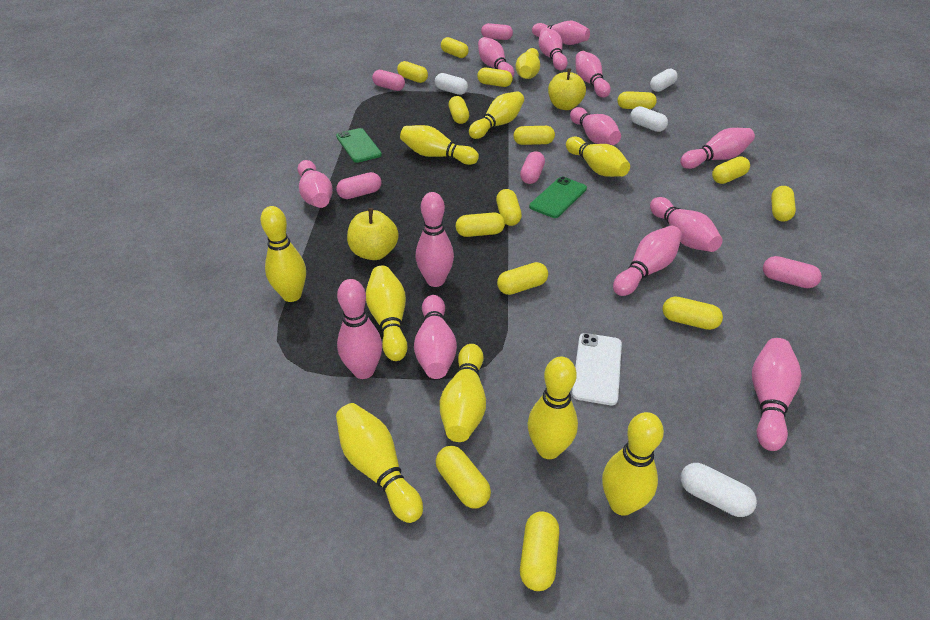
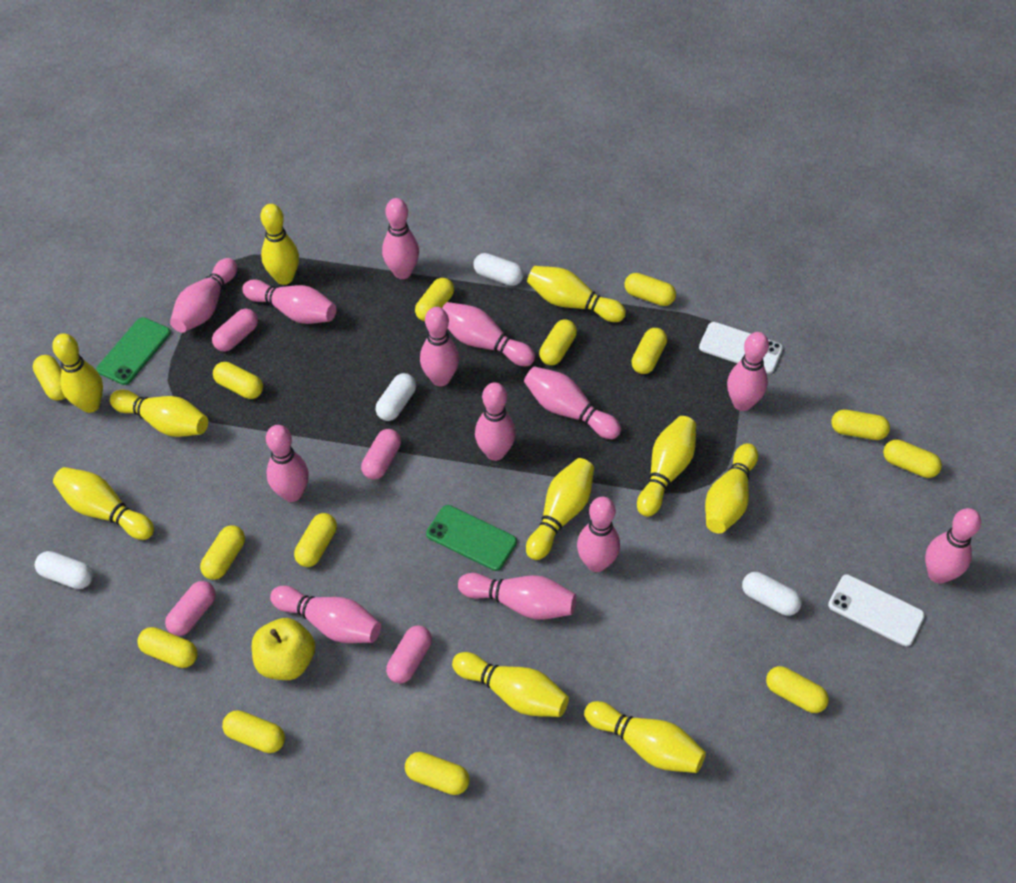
pink capsule: 5 -> 4
white phone: 1 -> 2
yellow apple: 2 -> 1

